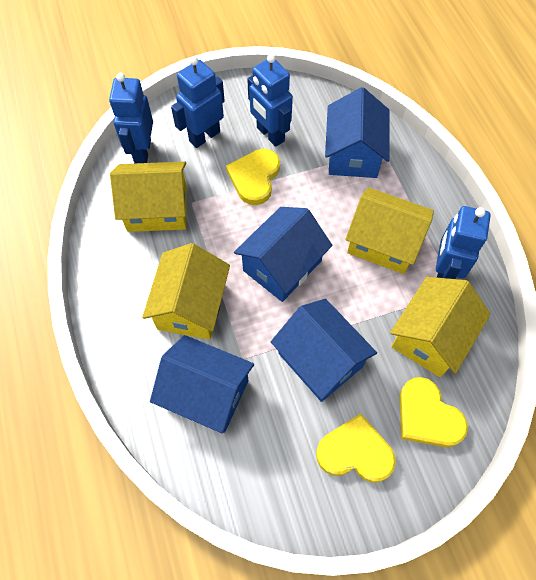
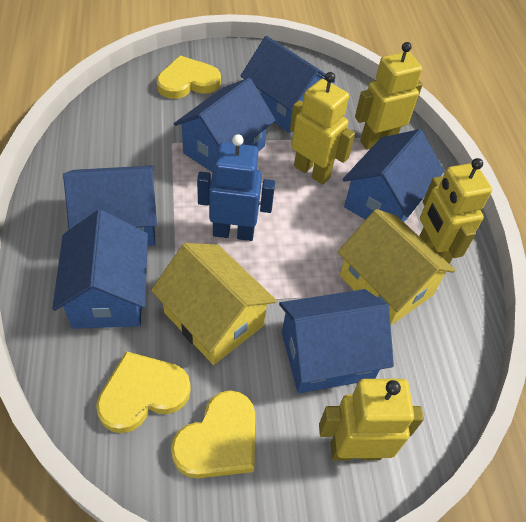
blue house: 4 -> 6
blue robot: 4 -> 1
yellow house: 4 -> 2
yellow robot: 0 -> 4

